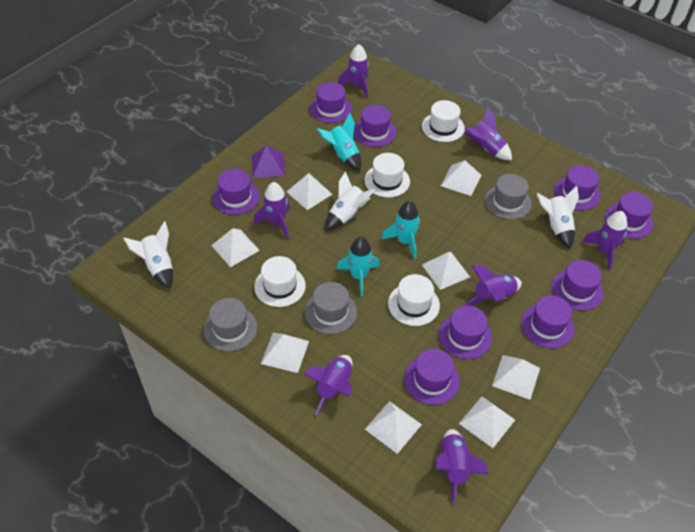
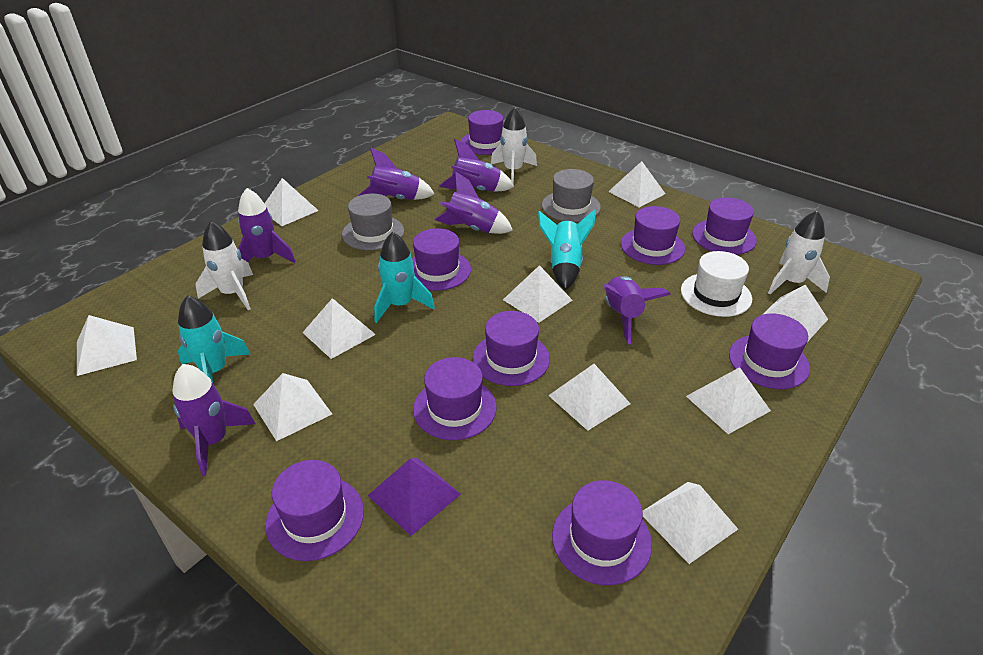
grey hat: 3 -> 2
purple rocket: 7 -> 6
white hat: 4 -> 1
white pyramid: 8 -> 10

